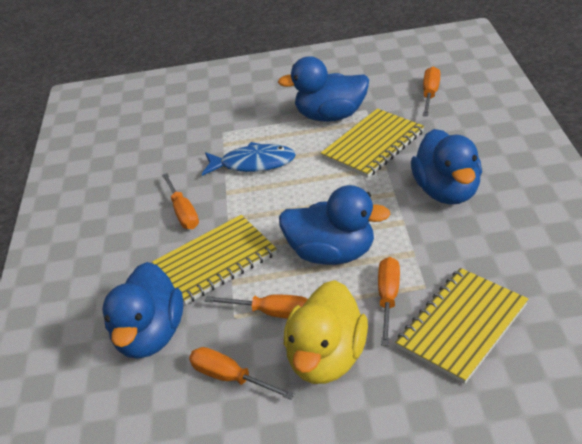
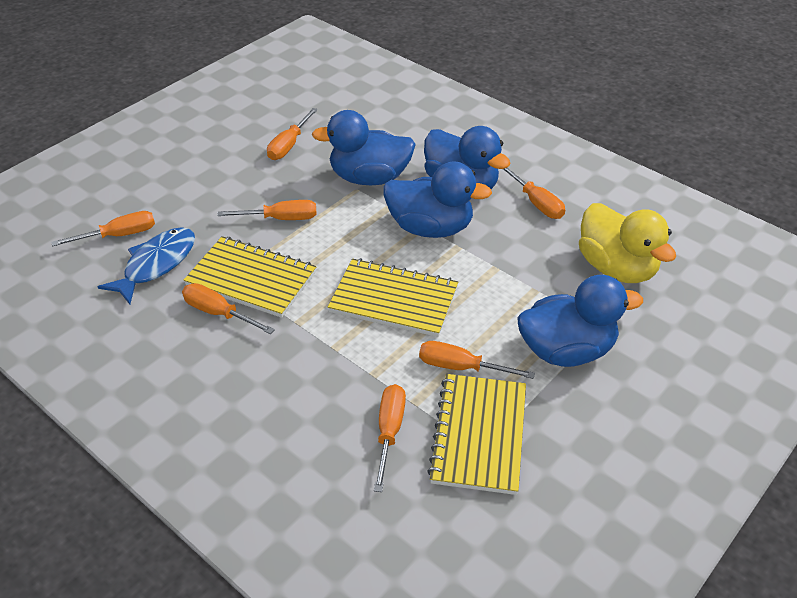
orange screwdriver: 5 -> 7

